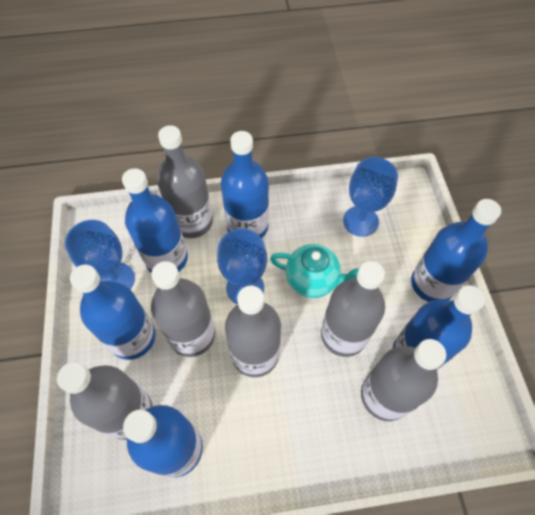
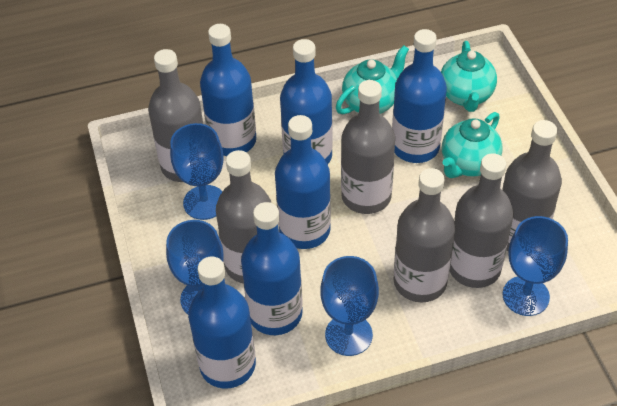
blue goblet: 3 -> 4
turquoise teapot: 1 -> 3

